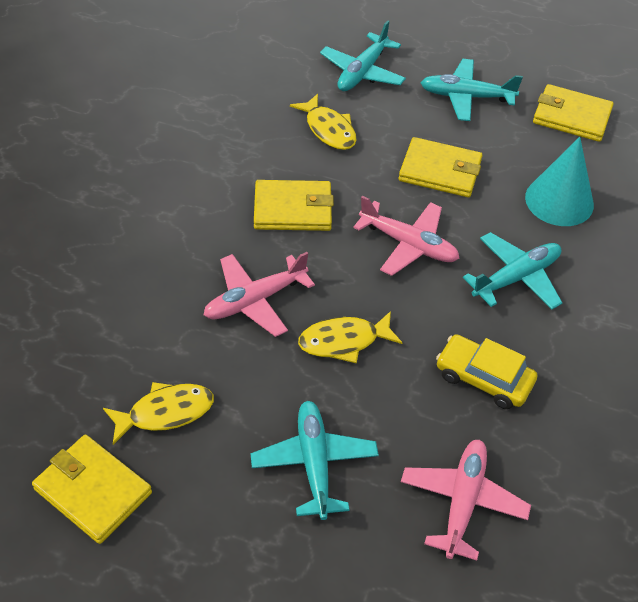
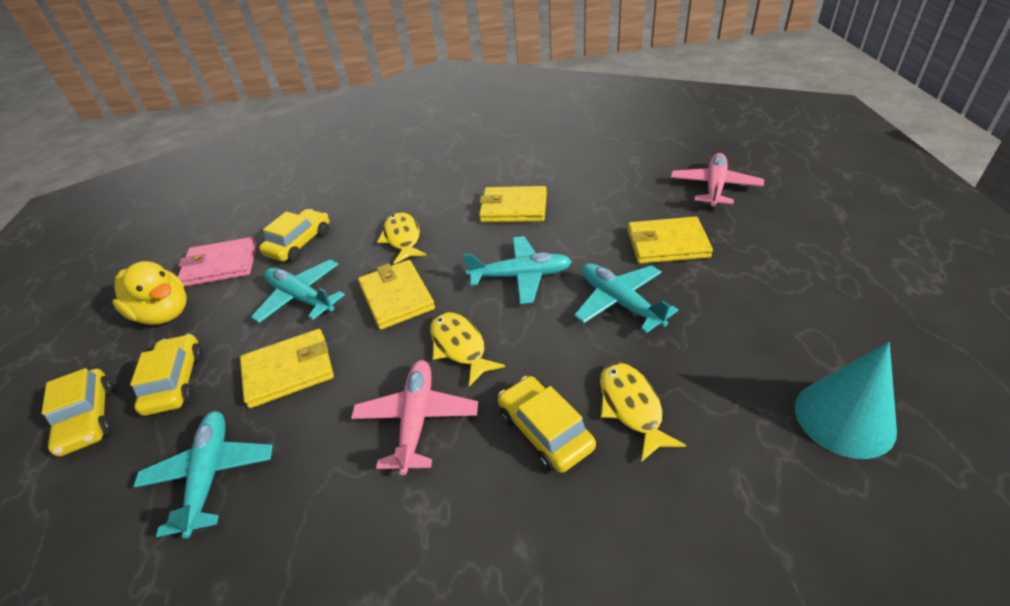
pink plane: 3 -> 2
pink wallet: 0 -> 1
yellow car: 1 -> 4
yellow duck: 0 -> 1

